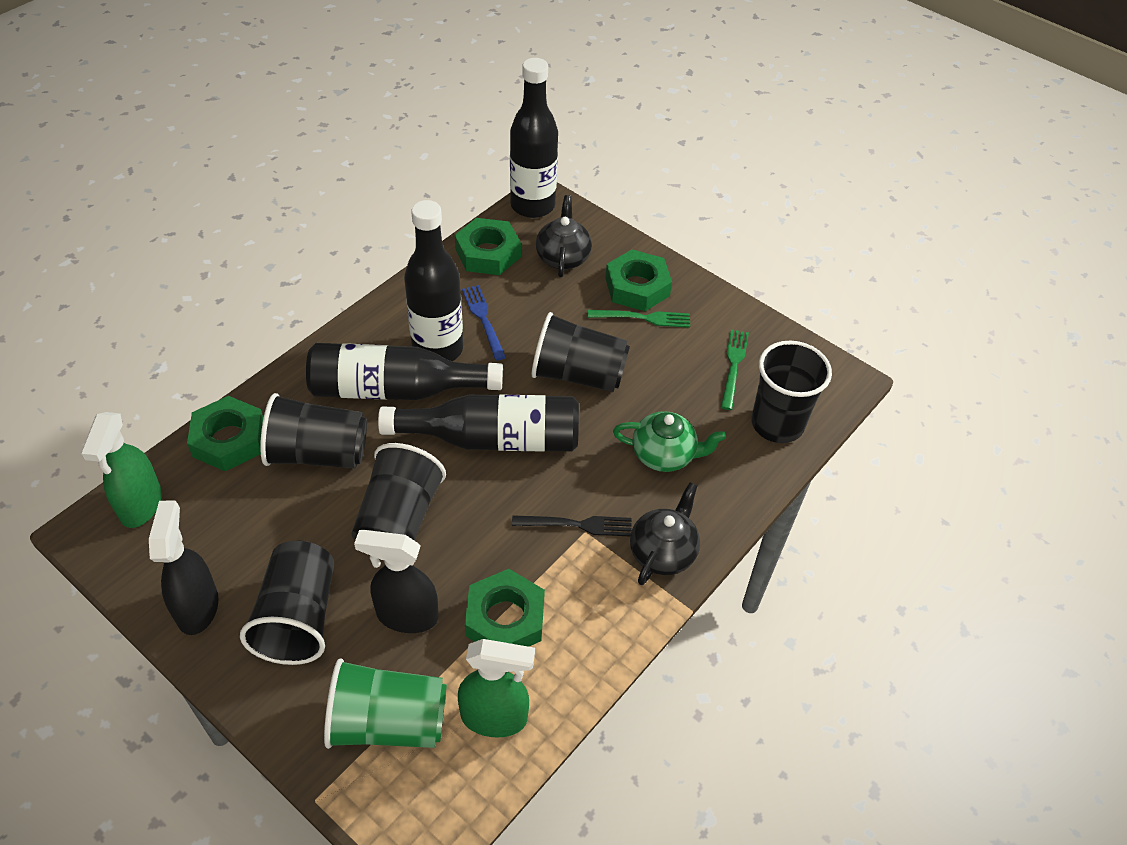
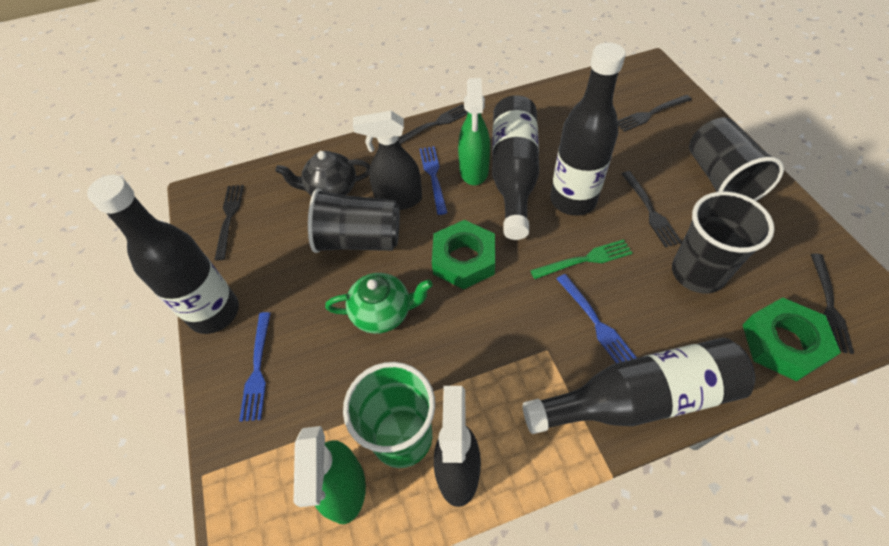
black cup: 5 -> 3
black fork: 1 -> 5
black teapot: 2 -> 1
blue fork: 1 -> 3
green fork: 2 -> 1
green nut: 4 -> 2

